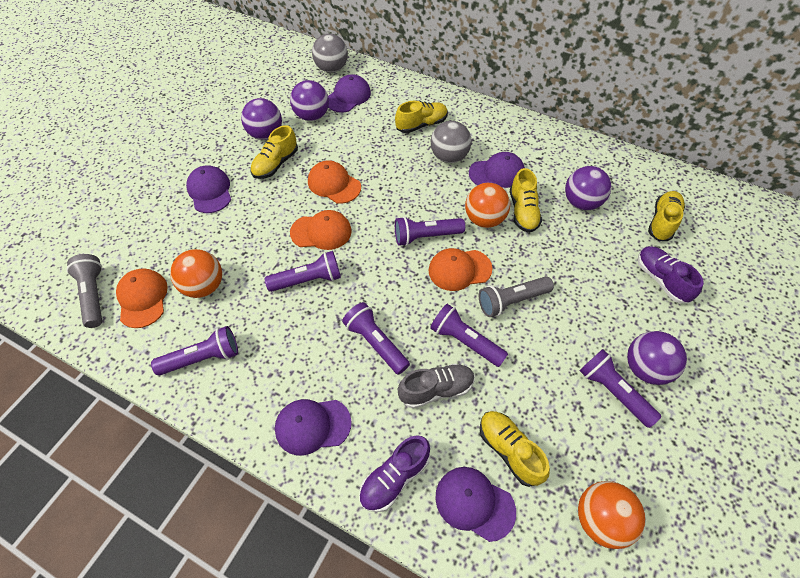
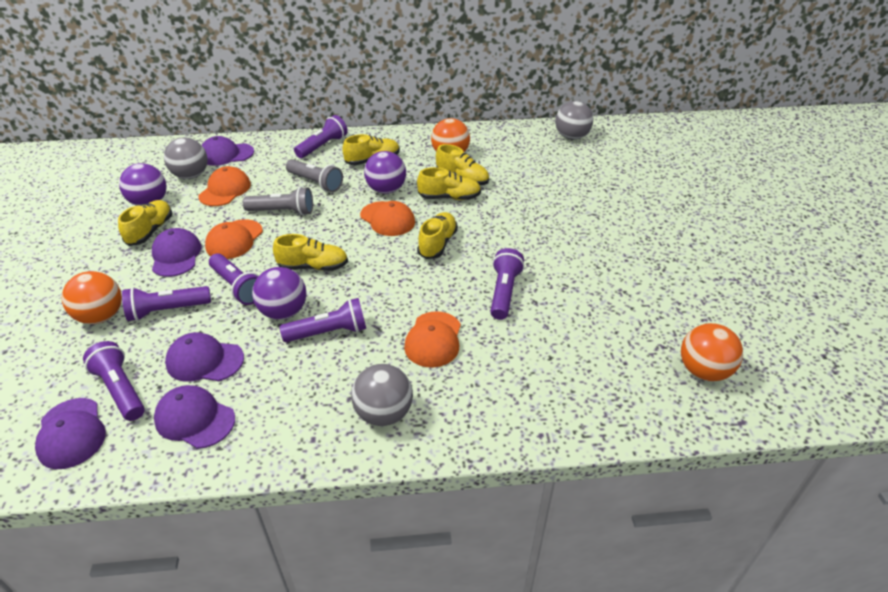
grey ball: 2 -> 3
grey shoe: 1 -> 0
purple ball: 4 -> 3
purple shoe: 2 -> 0
yellow shoe: 5 -> 6

